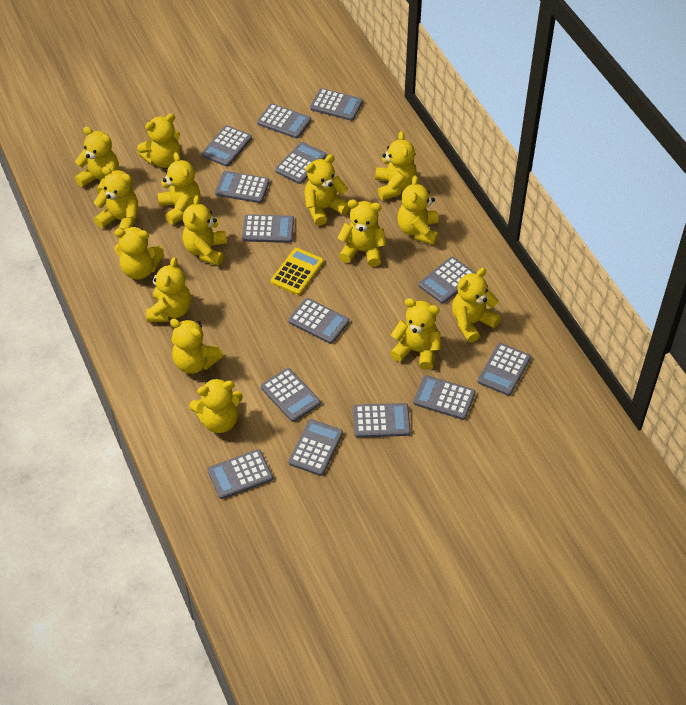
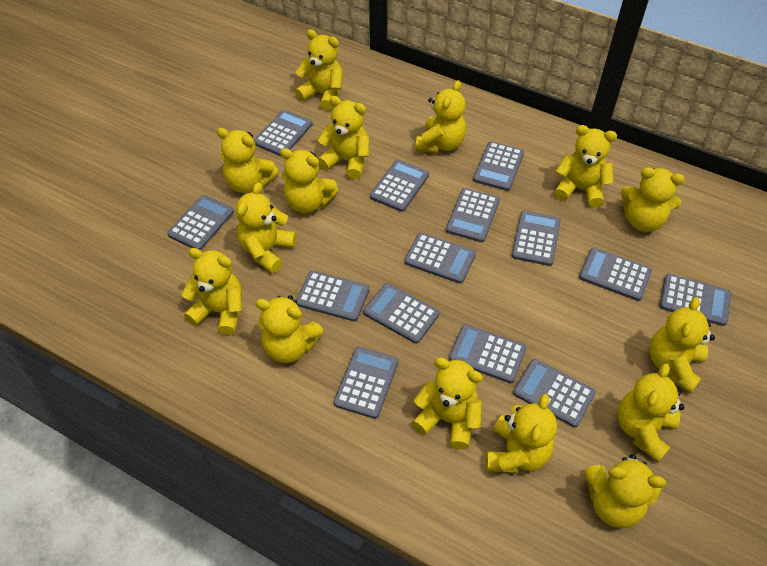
yellow calculator: 1 -> 0

